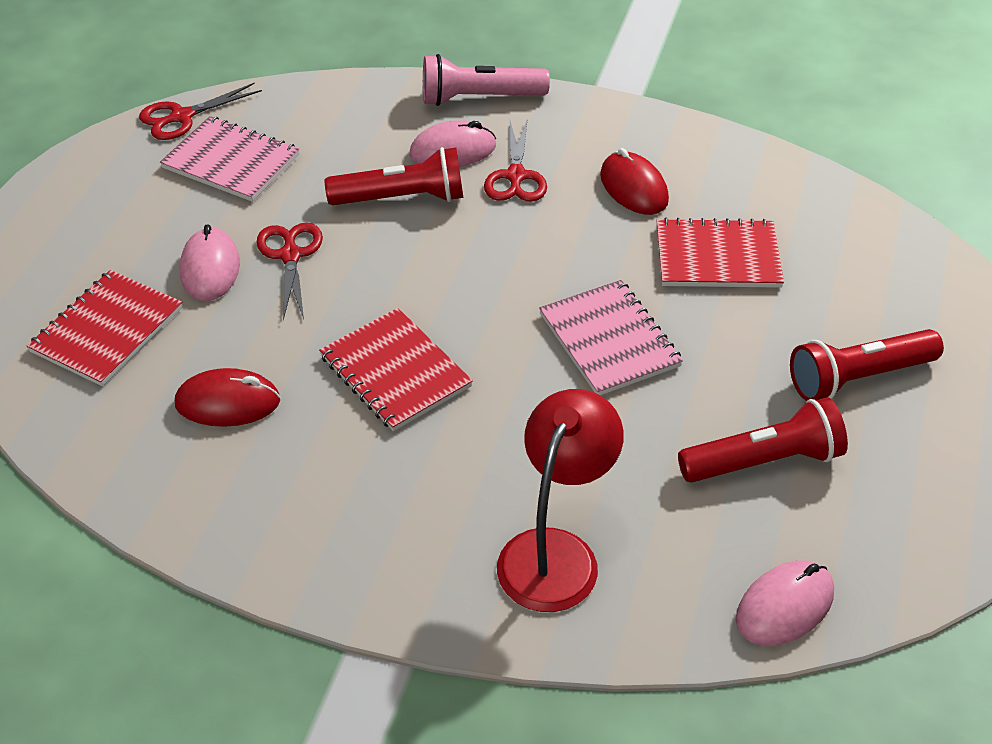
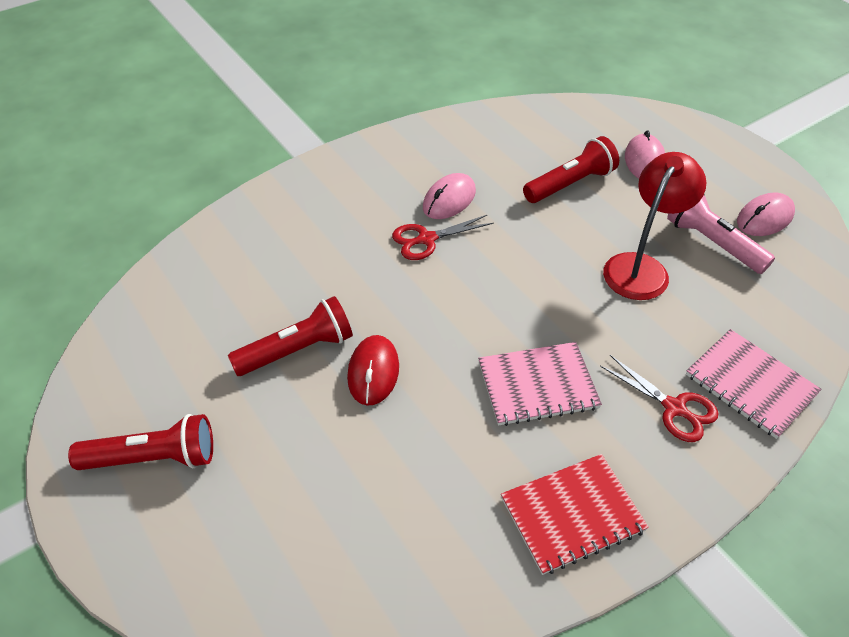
red mouse: 2 -> 1
red notebook: 3 -> 1
red scissors: 3 -> 2

